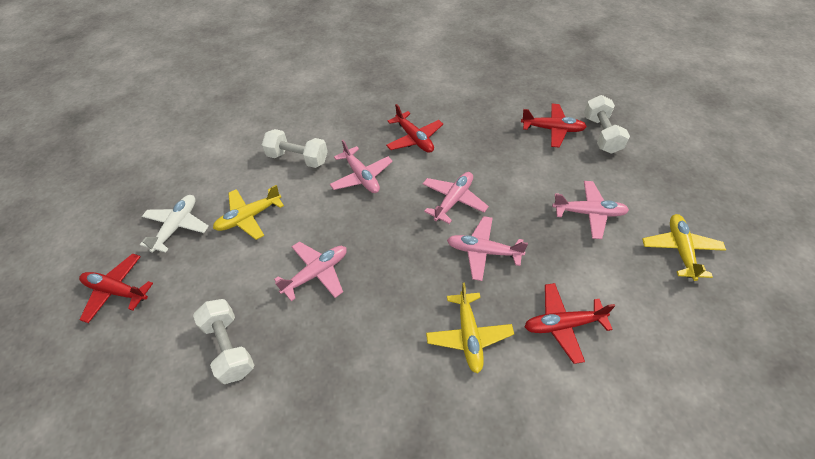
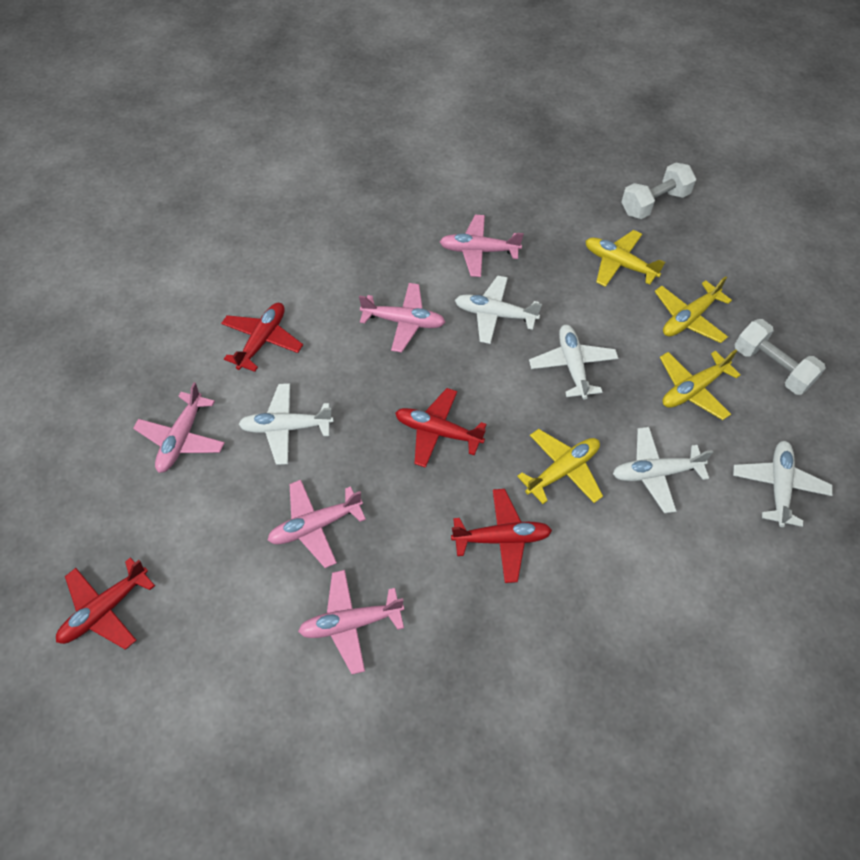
white dumbbell: 3 -> 2
white plane: 1 -> 5
yellow plane: 3 -> 4

